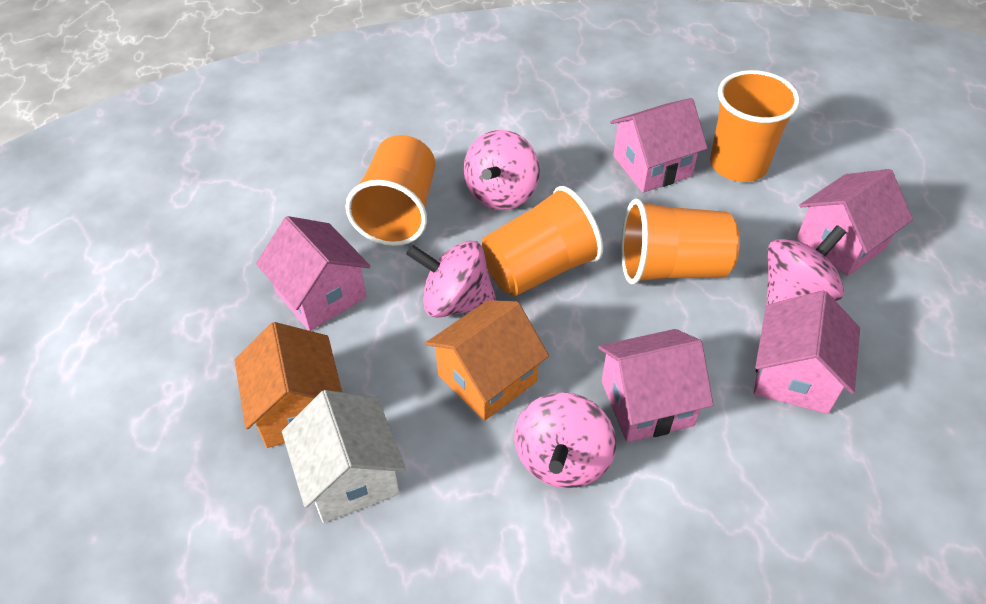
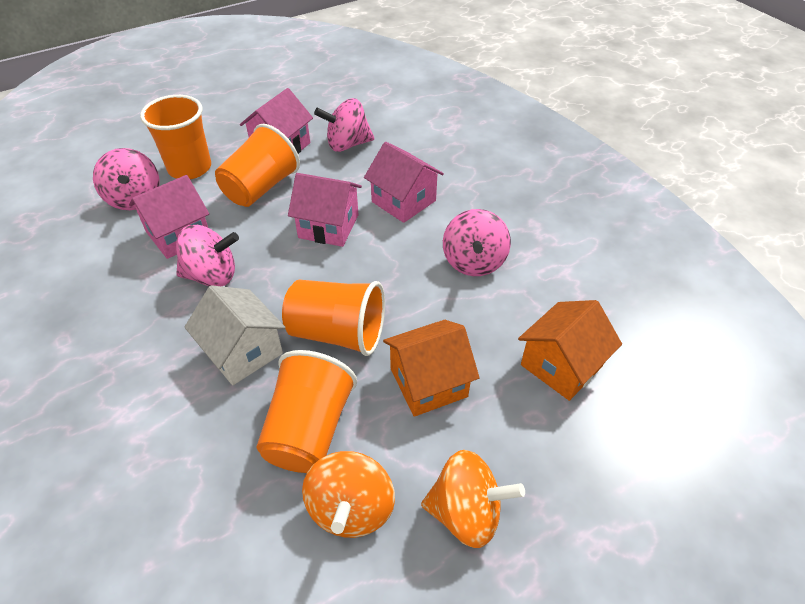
orange spinning top: 0 -> 2
pink house: 5 -> 4

